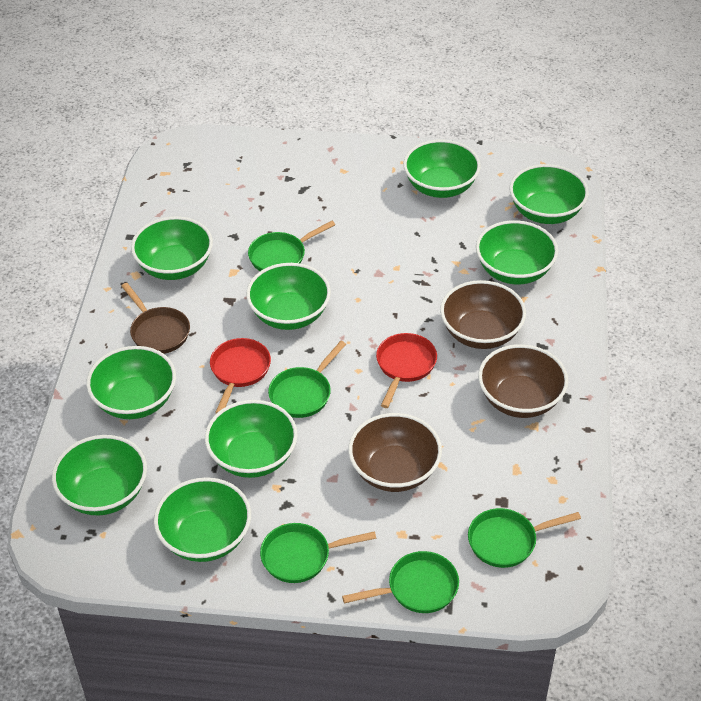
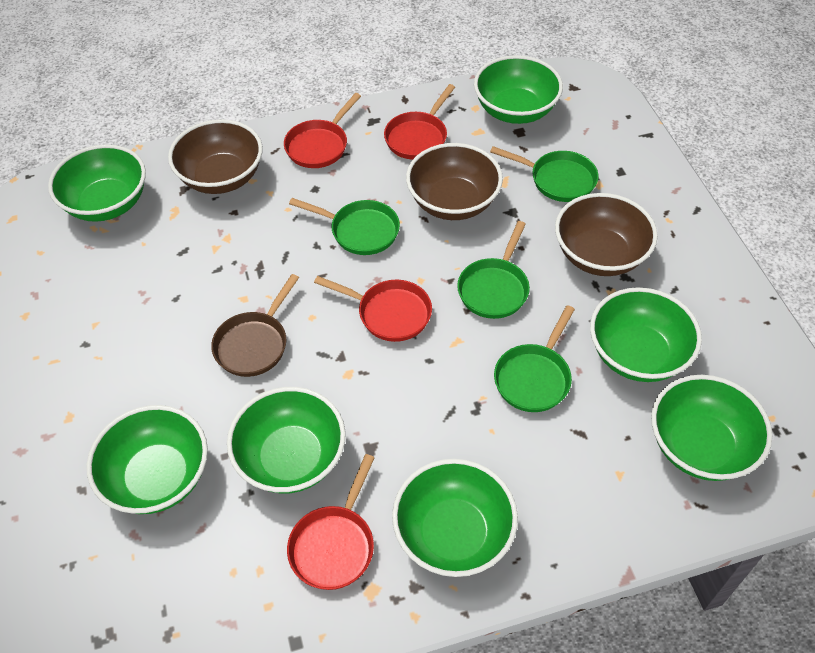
green bowl: 9 -> 7
green pan: 5 -> 4
red pan: 2 -> 4

